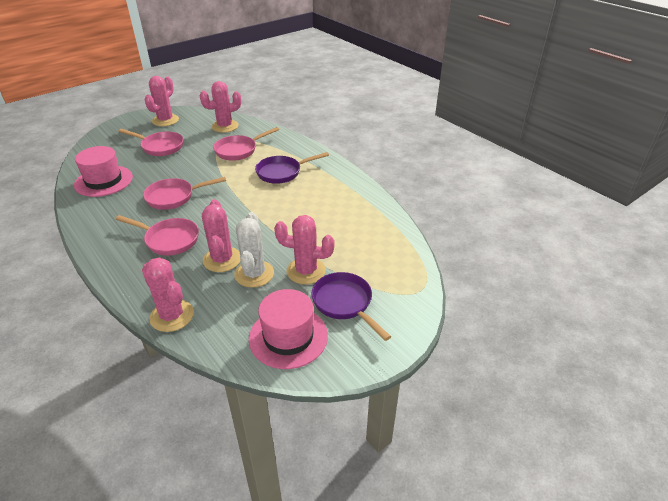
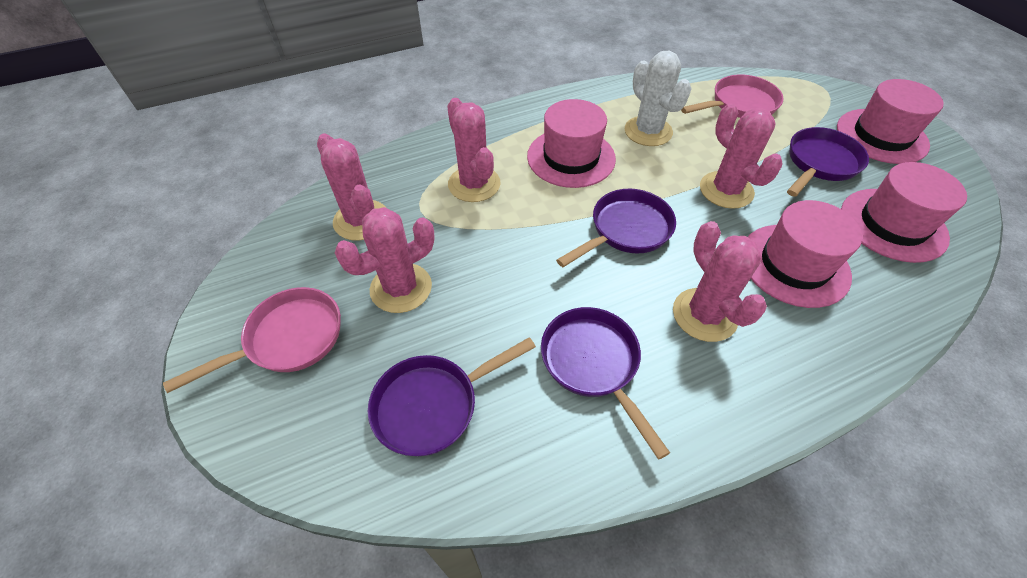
pink hat: 2 -> 4
pink pan: 4 -> 2
purple pan: 2 -> 4

